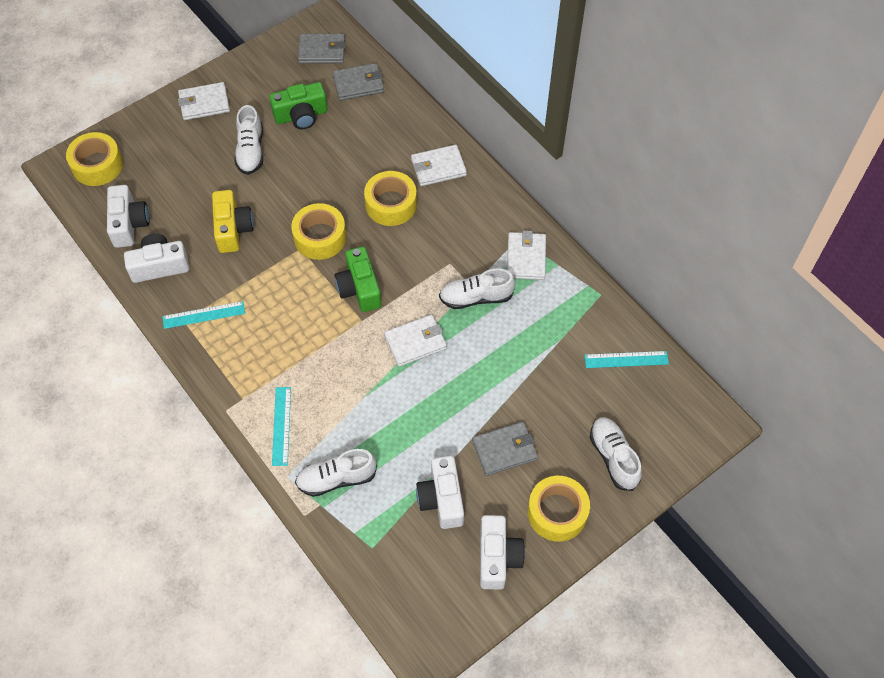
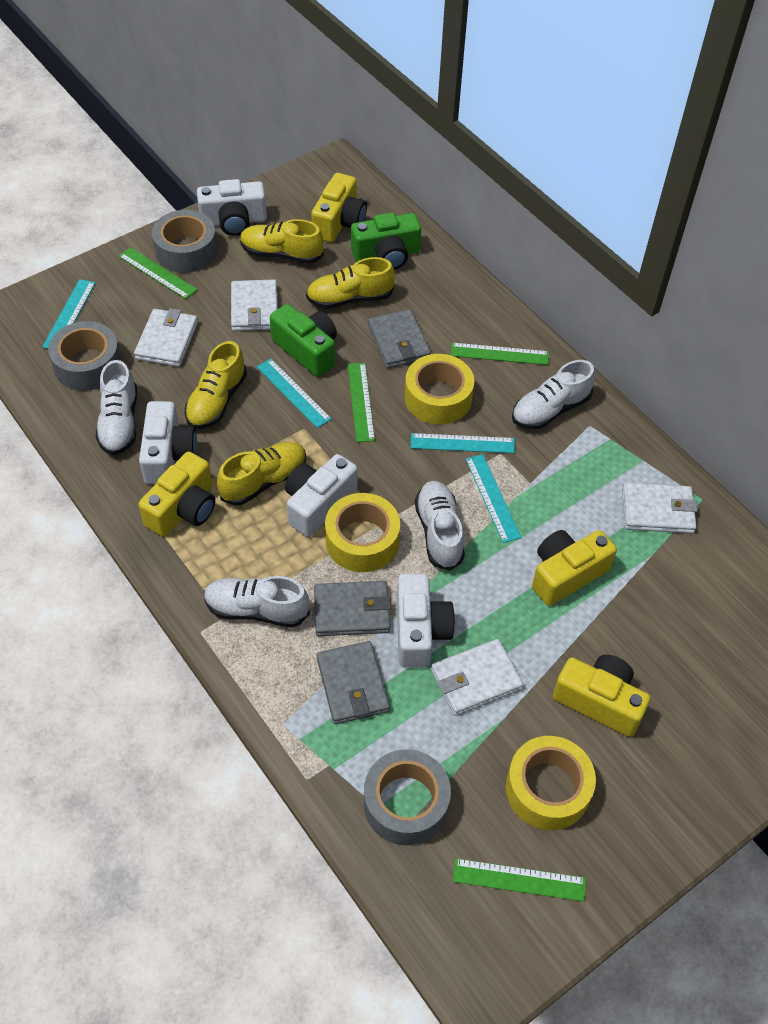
green ruler: 0 -> 4
grey tape: 0 -> 3
turquoise ruler: 3 -> 4
yellow camera: 1 -> 4
yellow shoe: 0 -> 4
yellow tape: 4 -> 3

